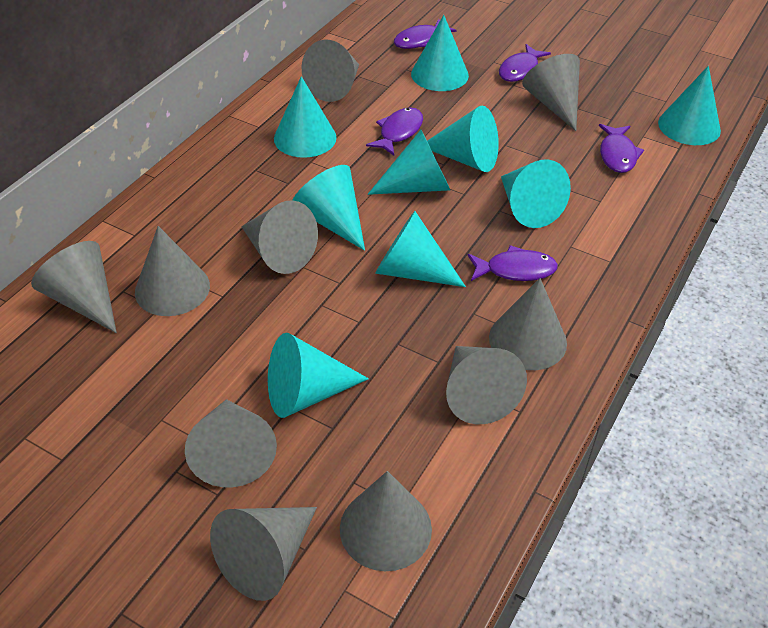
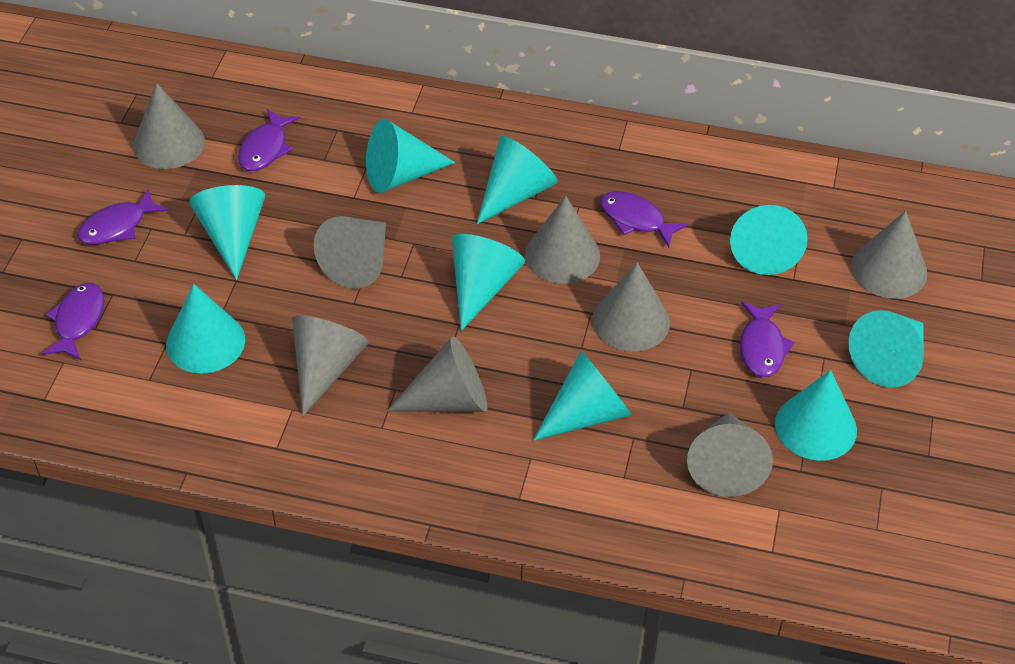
grey cone: 10 -> 8

